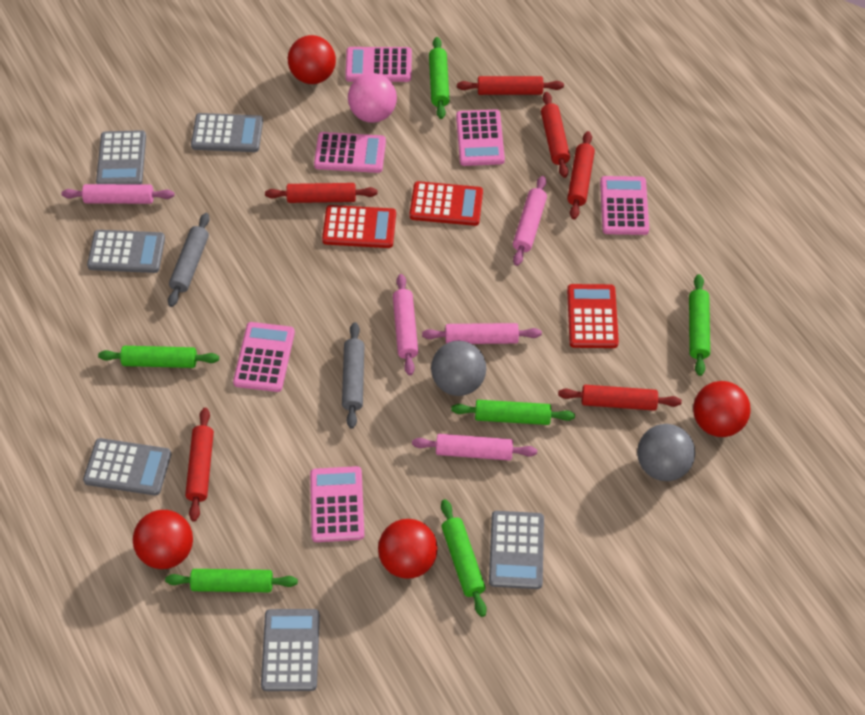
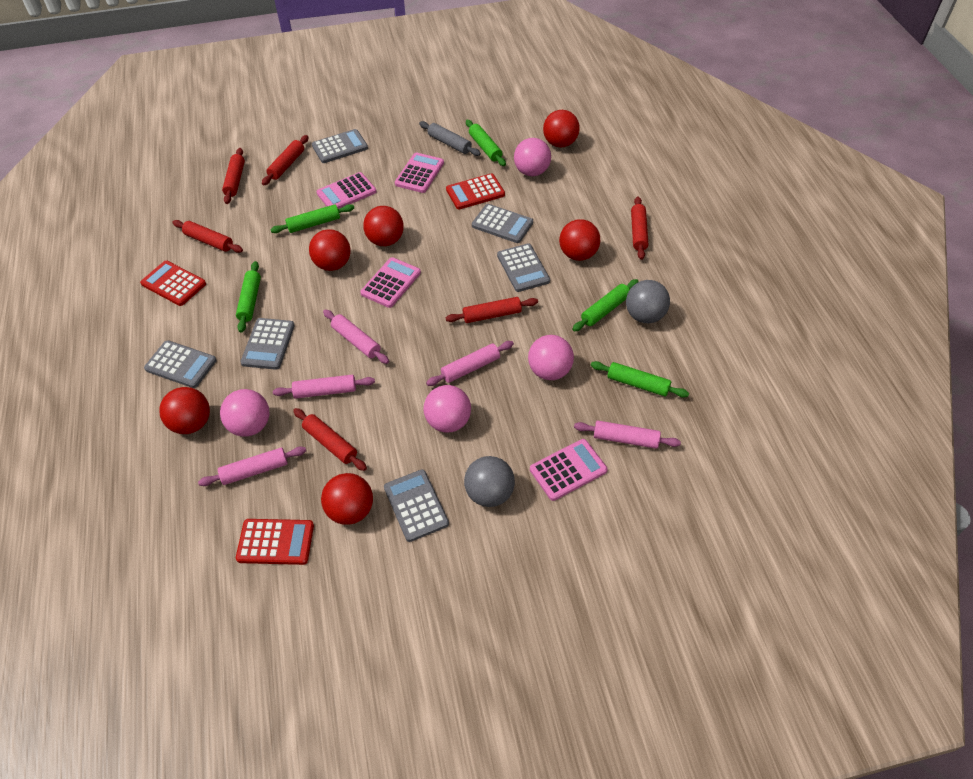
green rolling pin: 6 -> 5
grey rolling pin: 2 -> 1
pink ball: 1 -> 4
pink calculator: 6 -> 4
red ball: 4 -> 6

